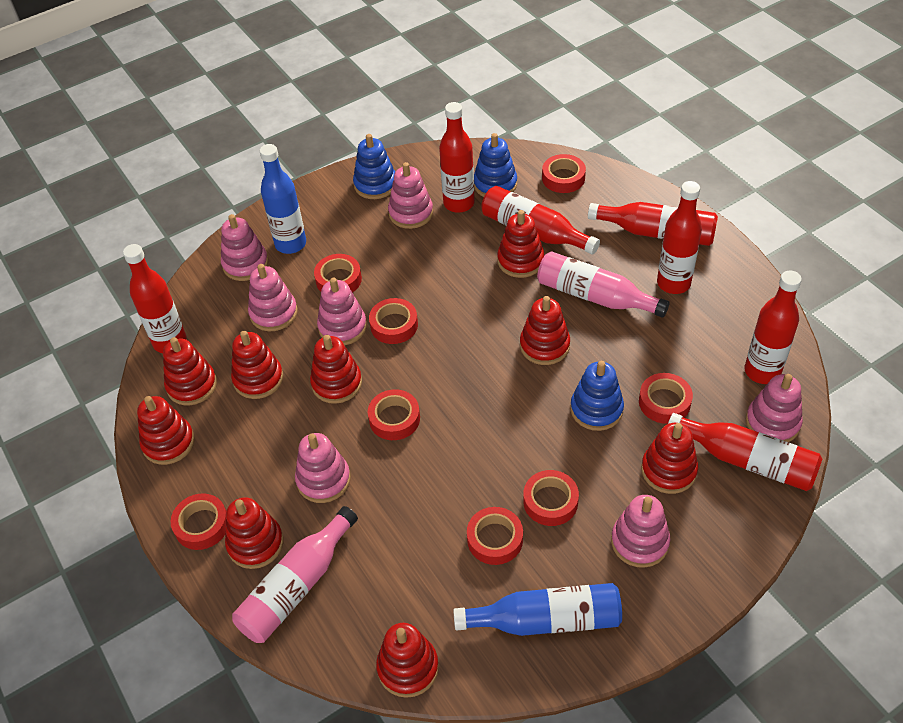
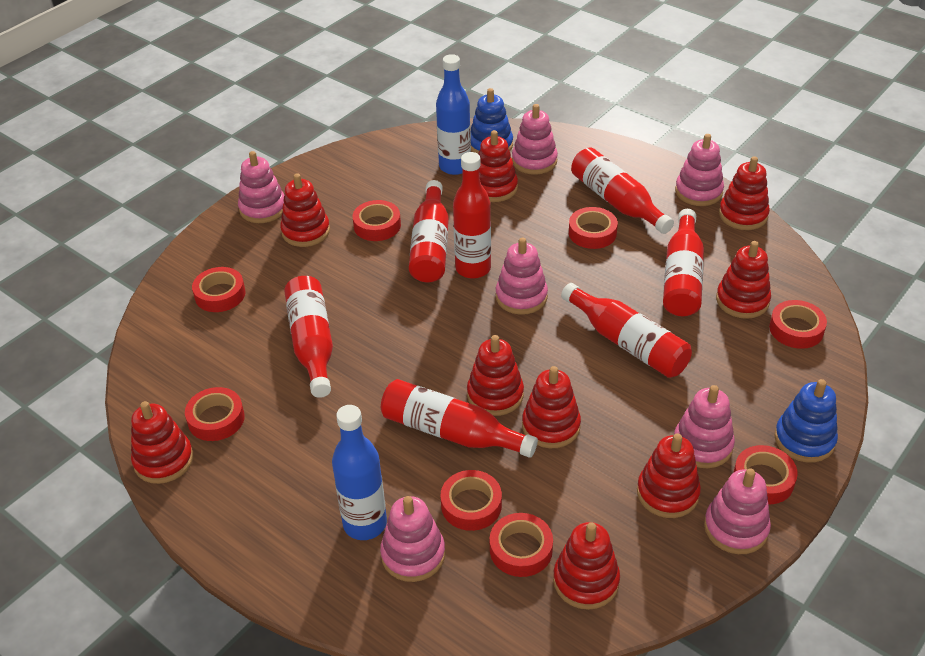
blue stacking toy: 3 -> 2
pink bottle: 2 -> 0

